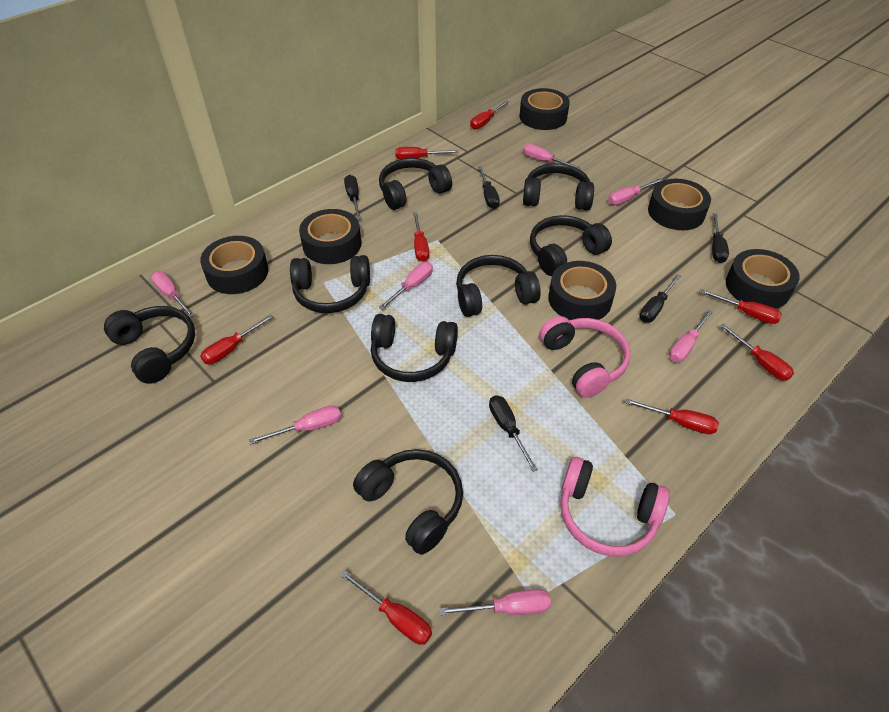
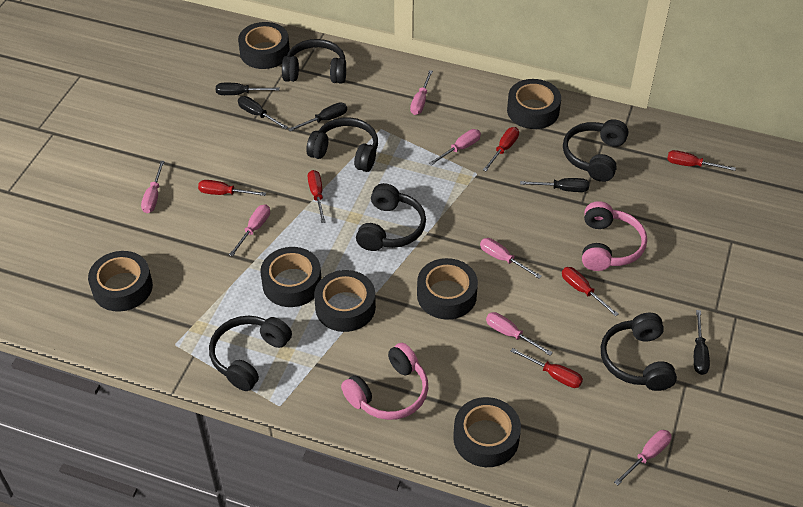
black headphones: 8 -> 6
black tape: 6 -> 7
red screwdriver: 8 -> 6

